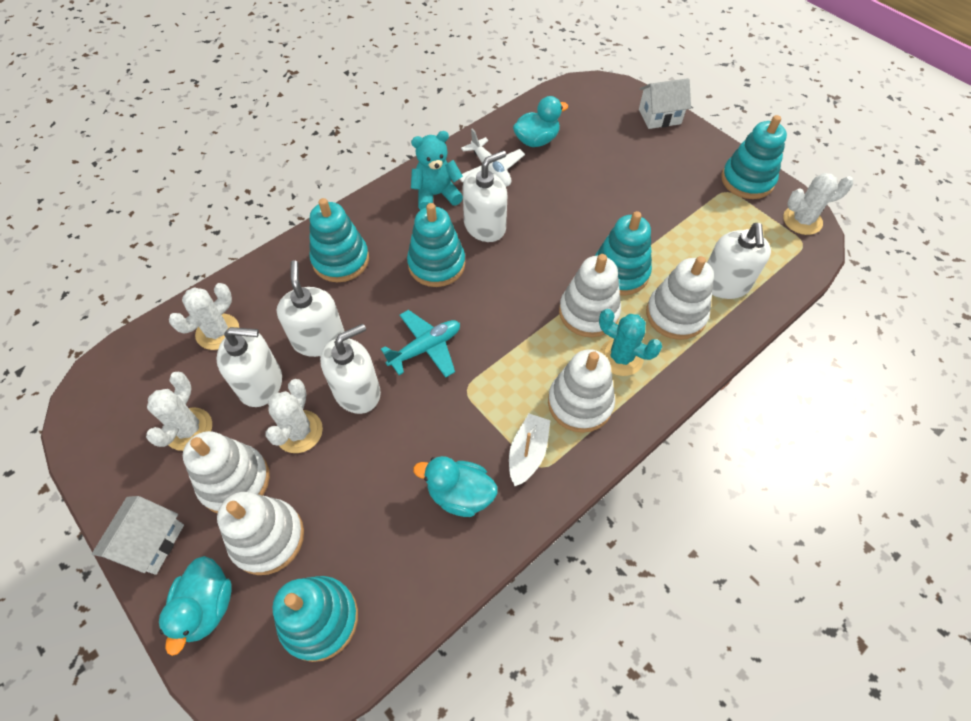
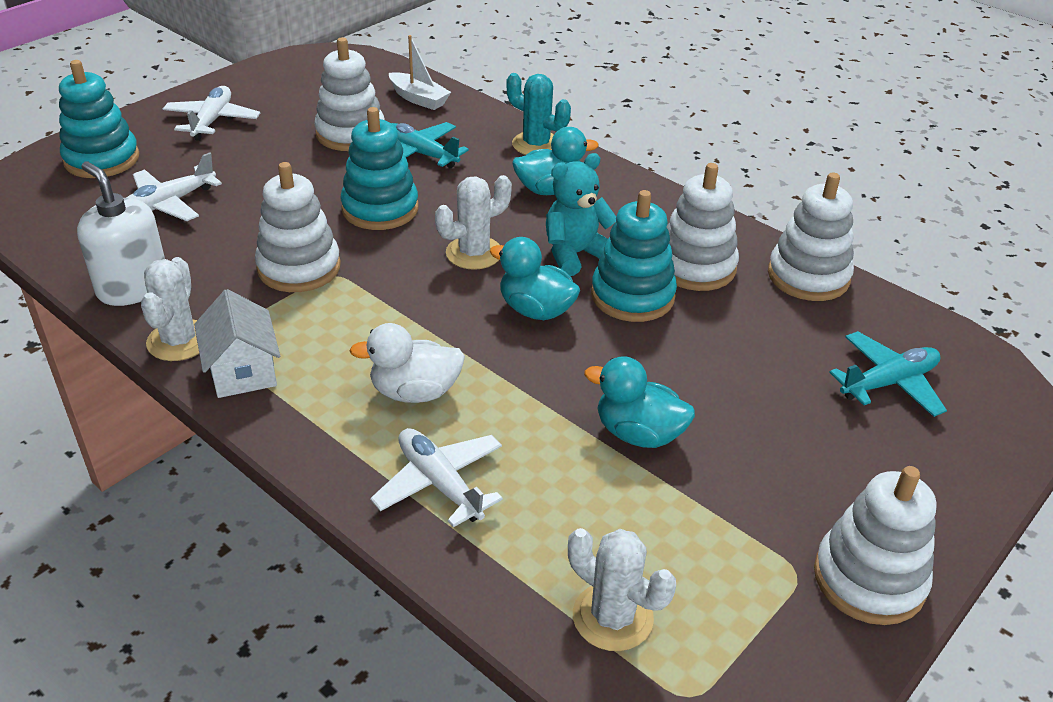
turquoise plane: 1 -> 2
turquoise stacking toy: 5 -> 3
white cactus: 4 -> 3
white duck: 0 -> 1
white house: 2 -> 1
white plane: 1 -> 3
white soap dispenser: 5 -> 1

